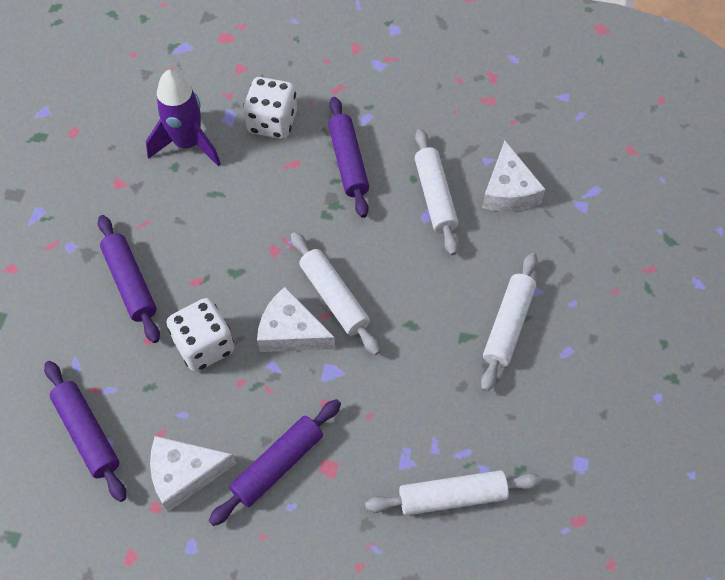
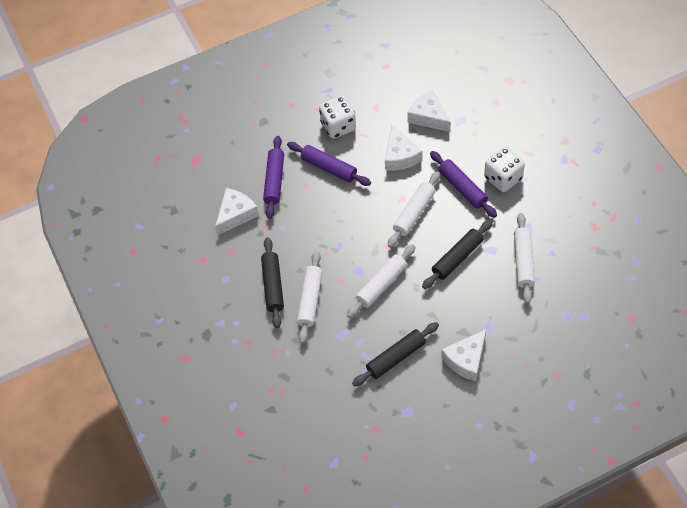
black rolling pin: 0 -> 3
purple rocket: 1 -> 0
purple rolling pin: 4 -> 3
white cheese: 3 -> 4

